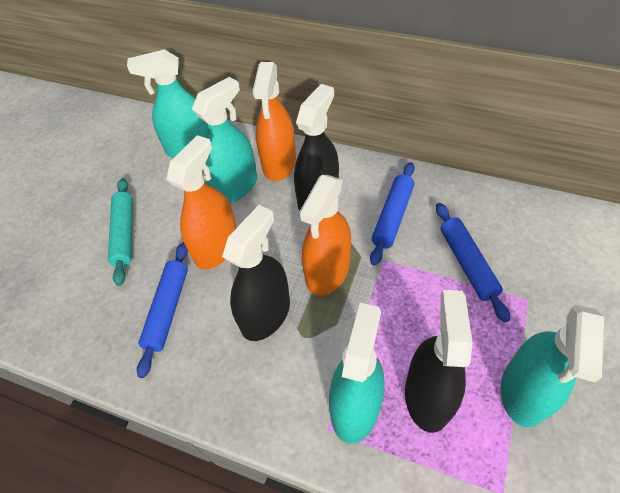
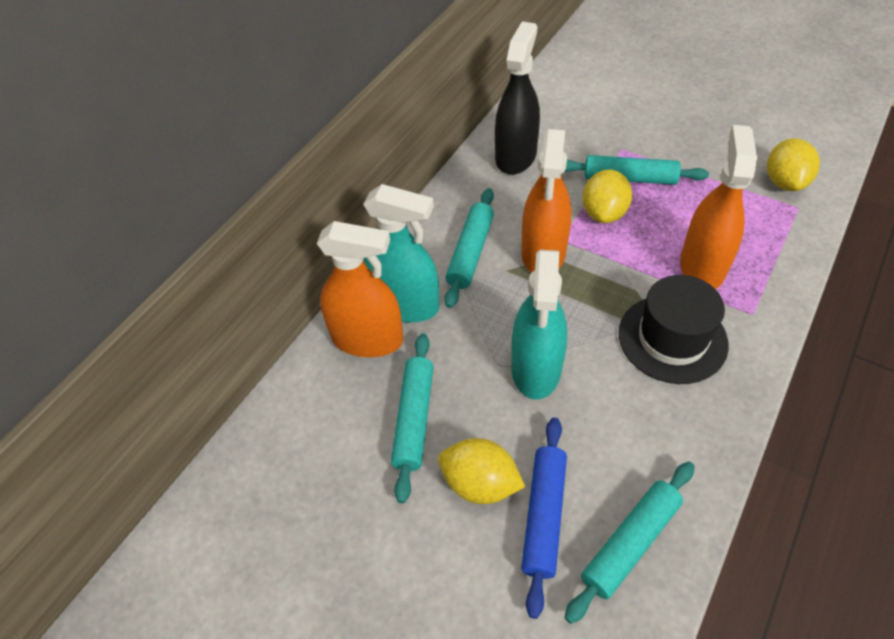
black hat: 0 -> 1
black spray bottle: 3 -> 1
blue rolling pin: 3 -> 1
turquoise rolling pin: 1 -> 4
turquoise spray bottle: 4 -> 2
yellow lemon: 0 -> 3

